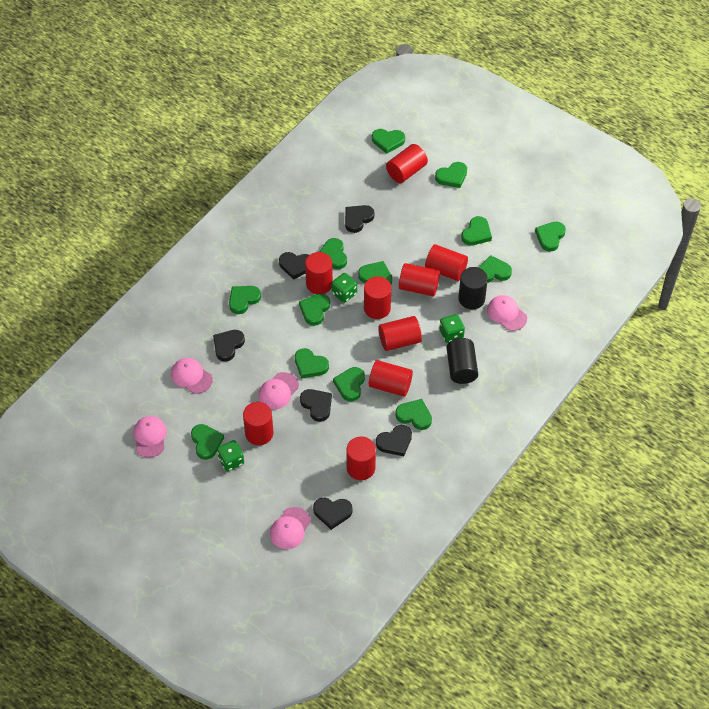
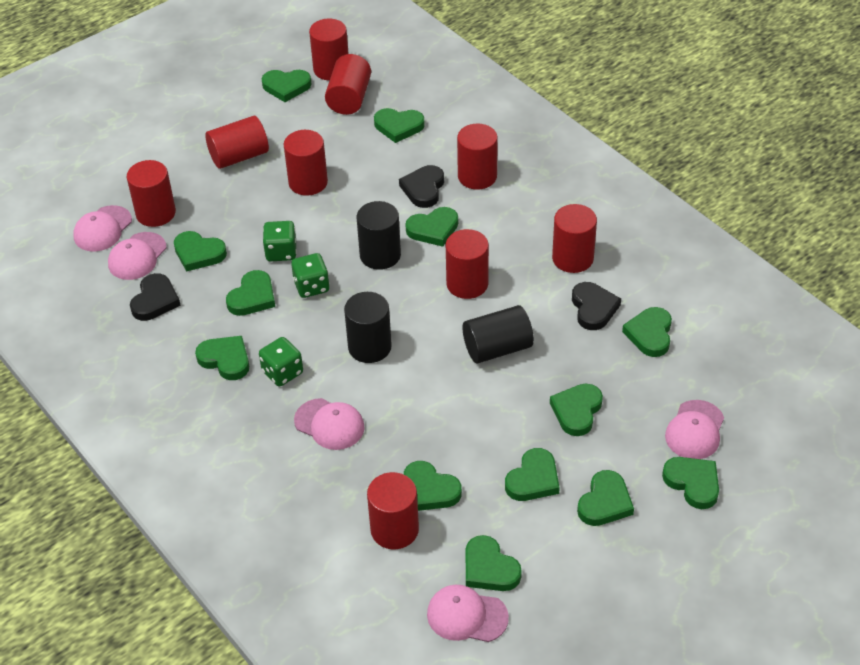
black cylinder: 2 -> 3
black heart: 6 -> 3

